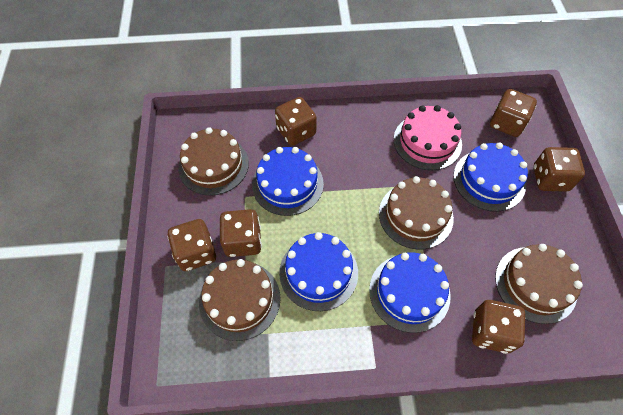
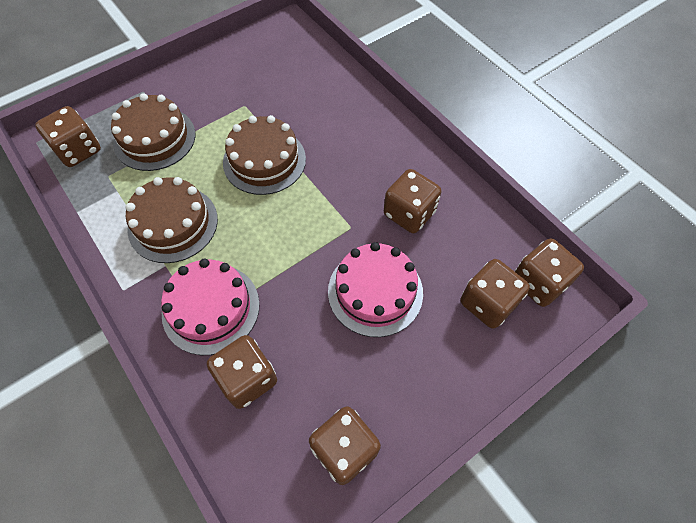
blue cake: 4 -> 0
brown cake: 4 -> 3
pink cake: 1 -> 2

